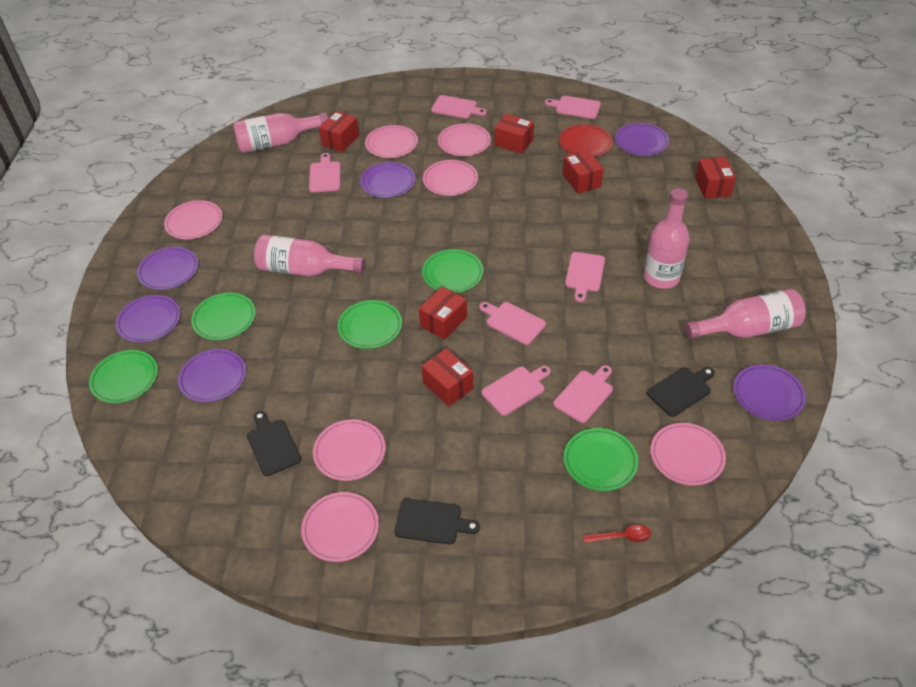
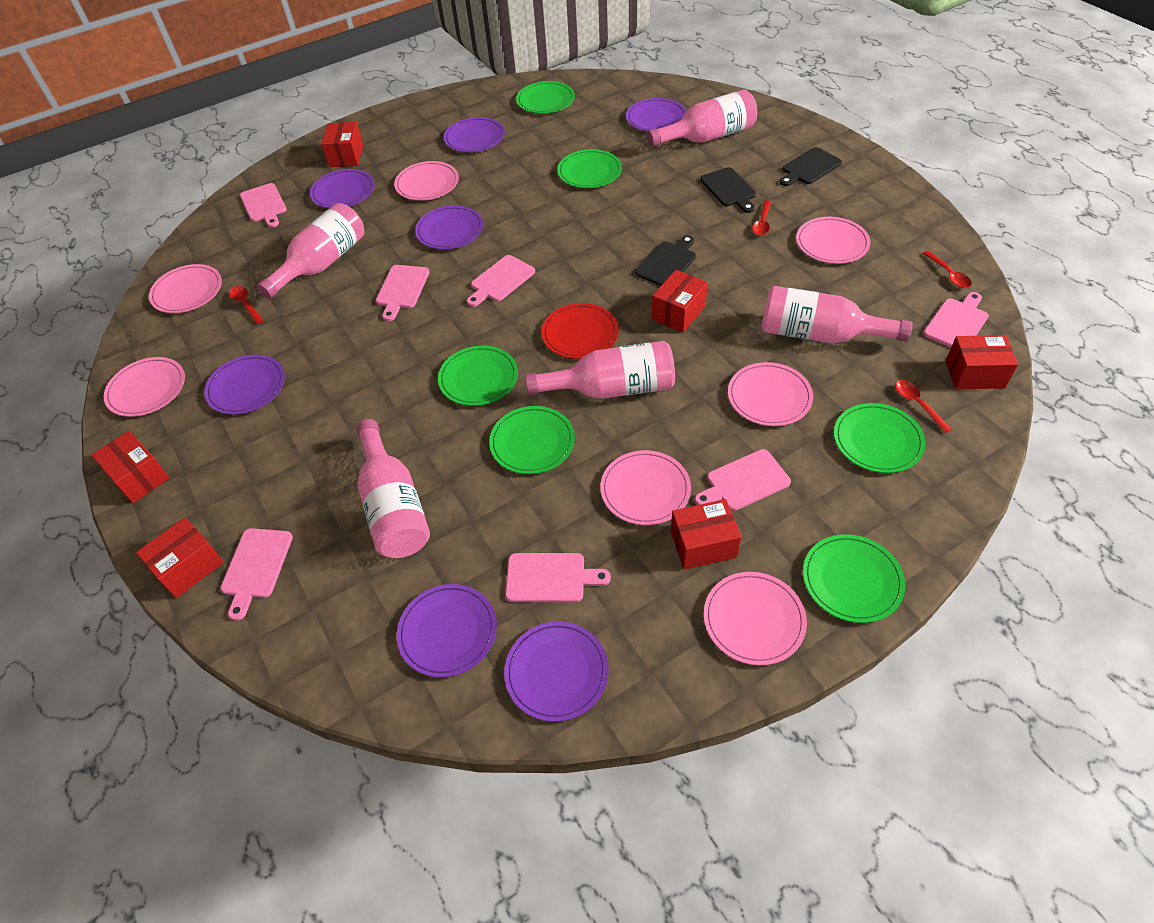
green plate: 5 -> 6
pink bottle: 4 -> 5
purple plate: 6 -> 7
red spoon: 1 -> 4

